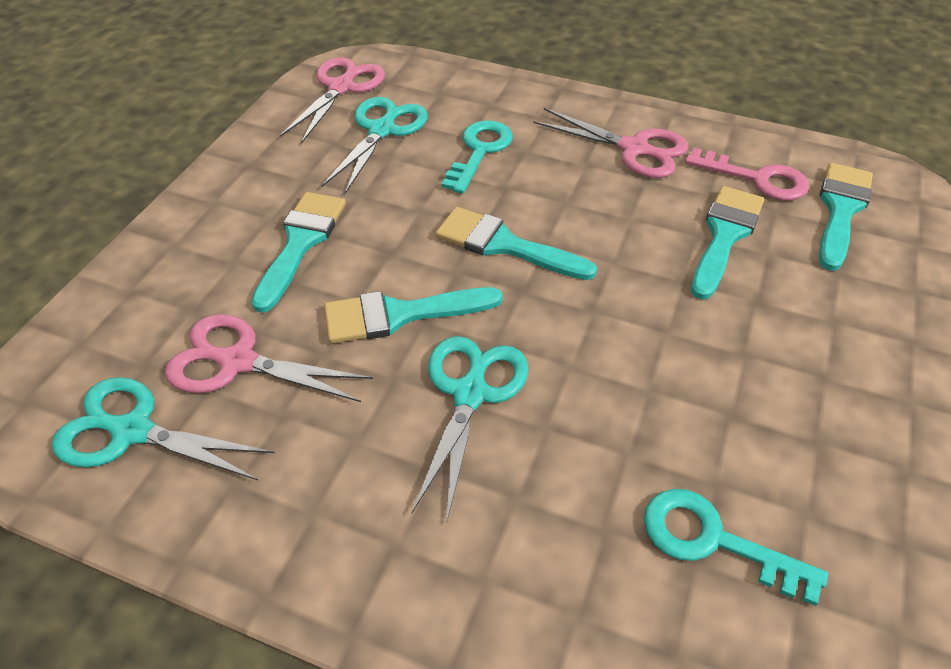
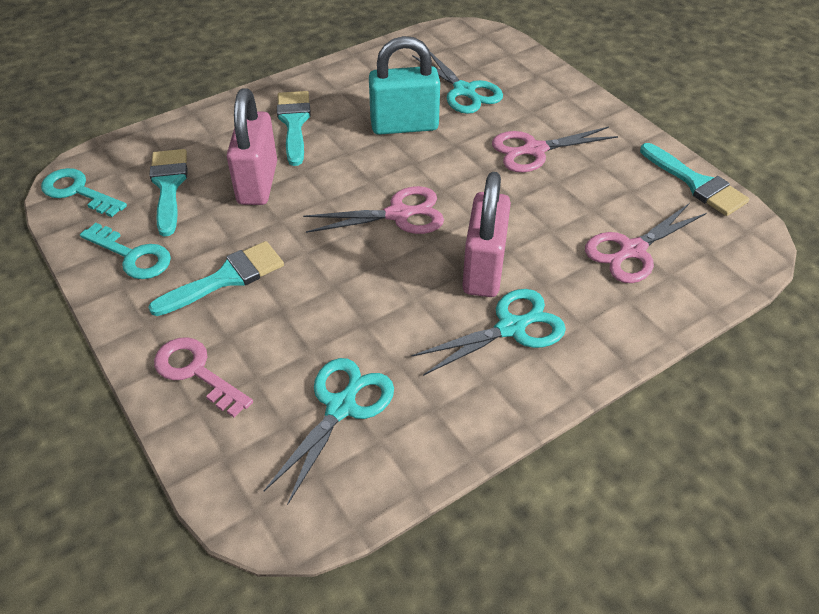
pink padlock: 0 -> 2
turquoise brush: 5 -> 4
turquoise padlock: 0 -> 1

